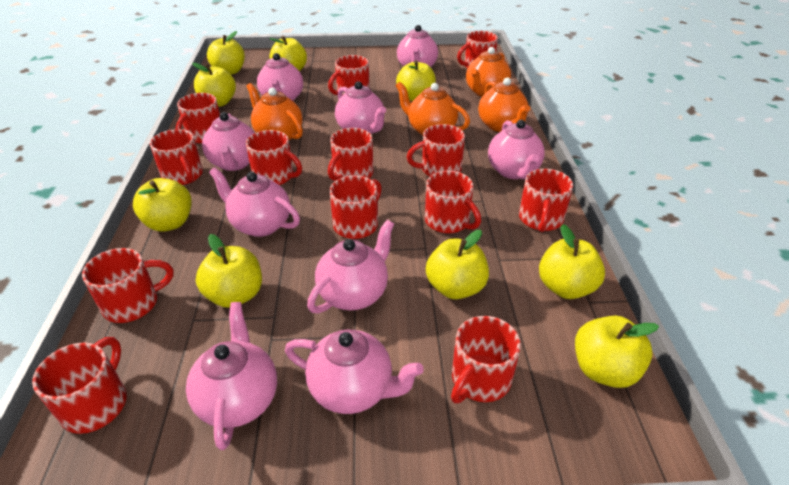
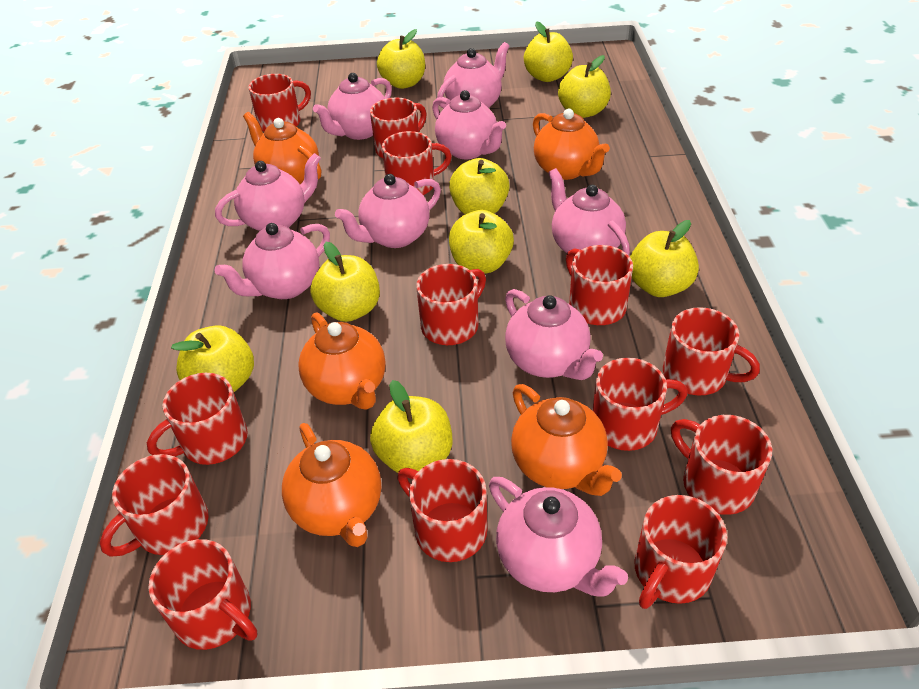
orange teapot: 4 -> 5

